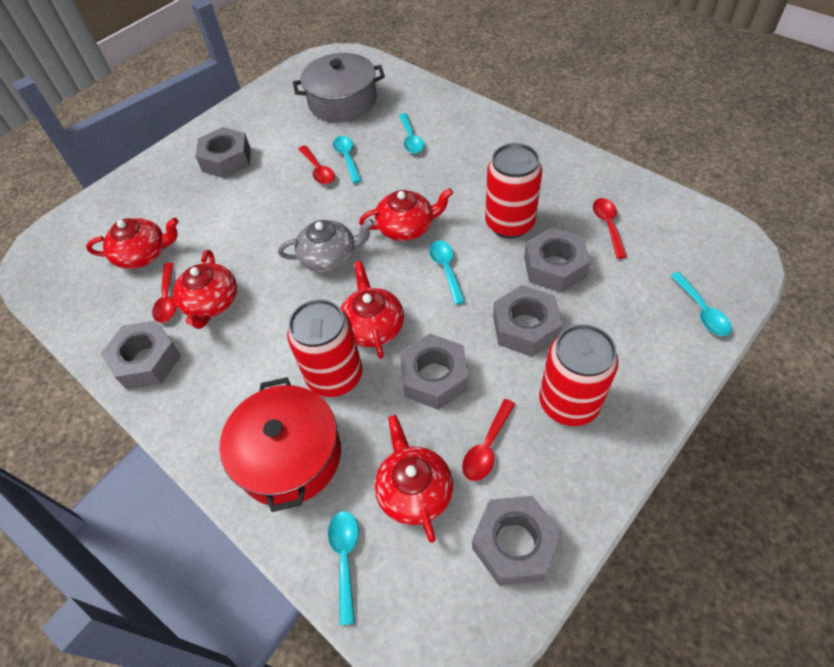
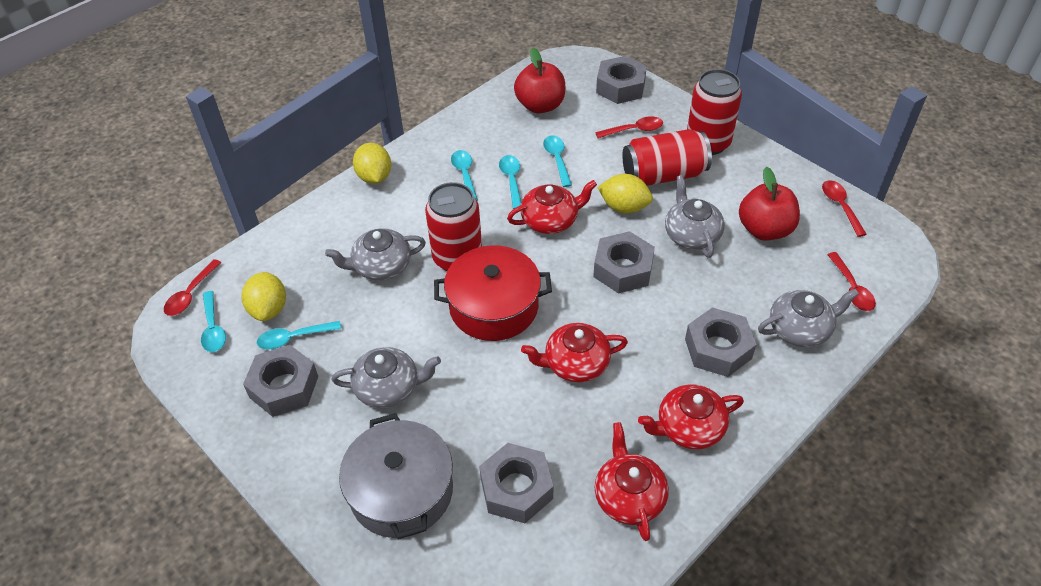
grey nut: 6 -> 5
grey teapot: 1 -> 4
red apple: 0 -> 2
red teapot: 5 -> 4
yellow lemon: 0 -> 3

